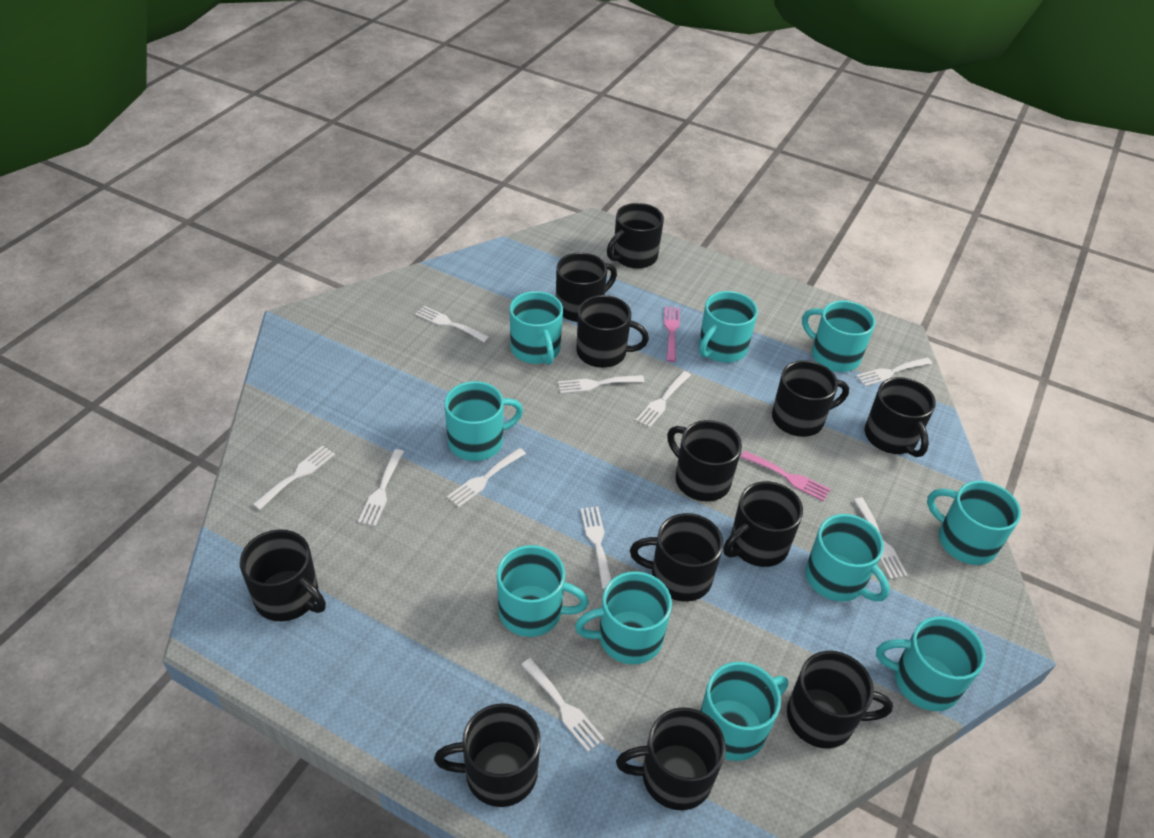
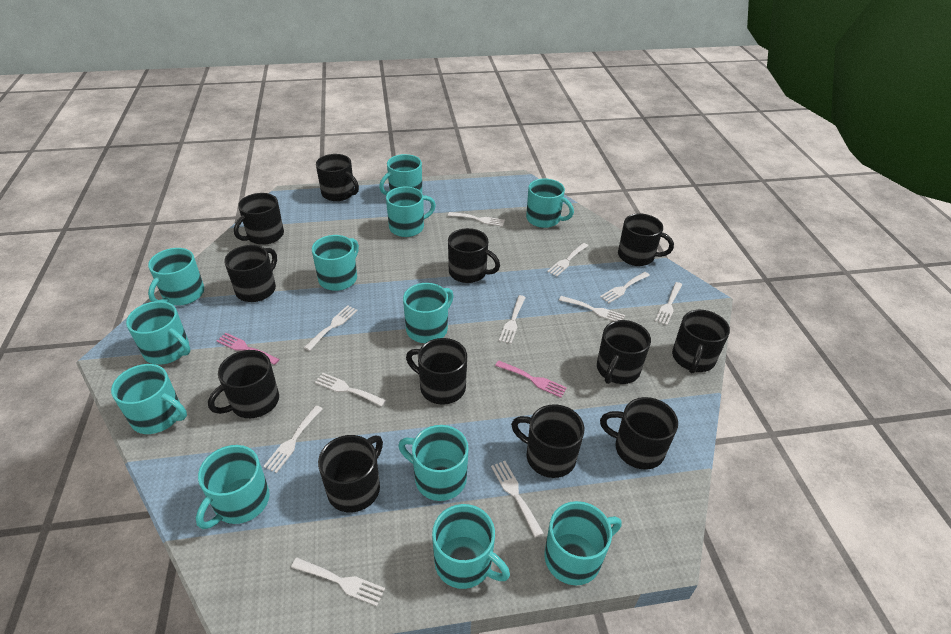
turquoise mug: 10 -> 12
white fork: 10 -> 11

